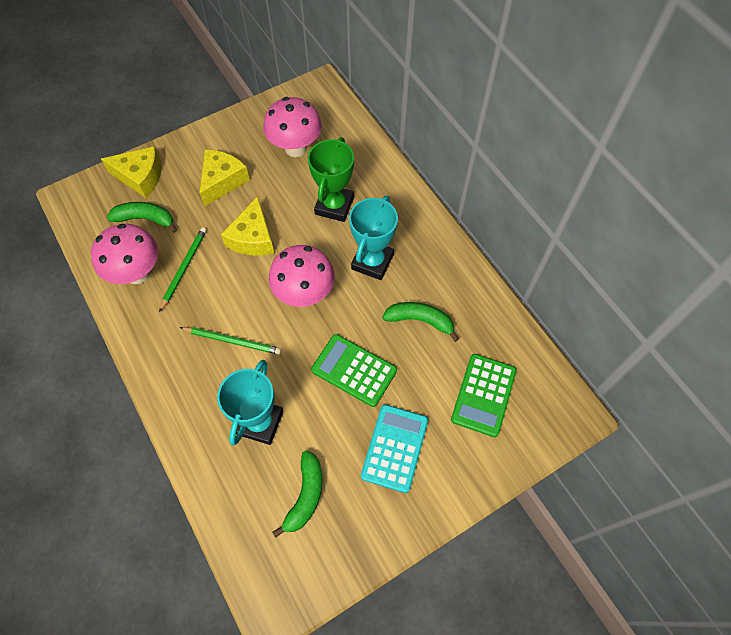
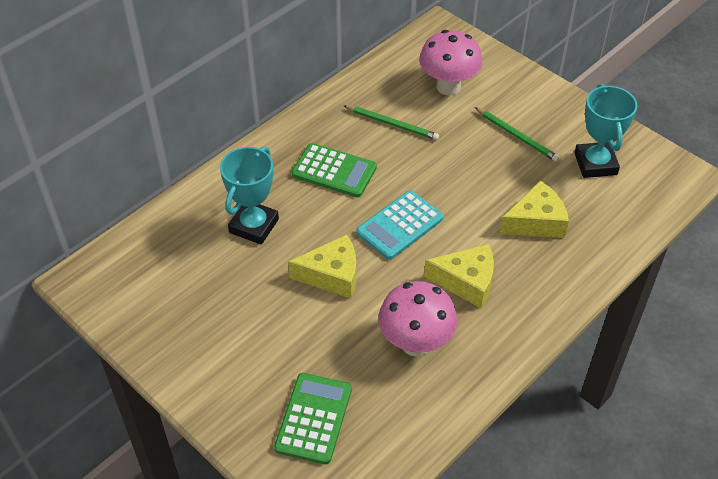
green banana: 3 -> 0
green trophy: 1 -> 0
pink mushroom: 3 -> 2

